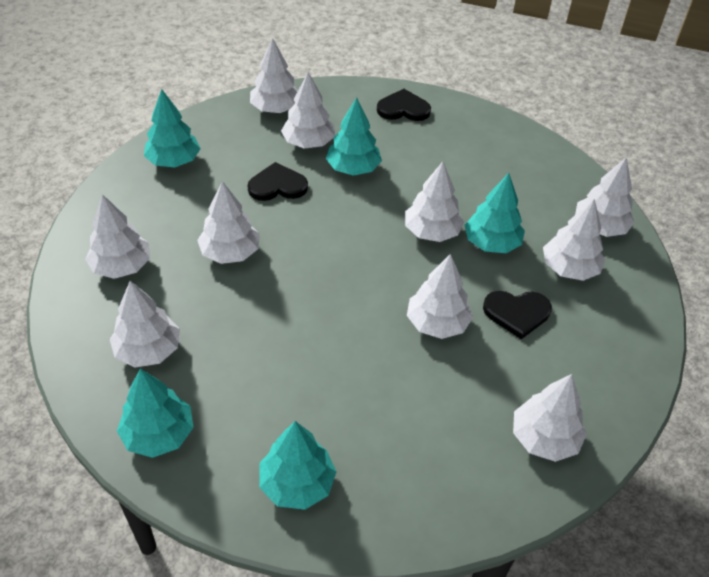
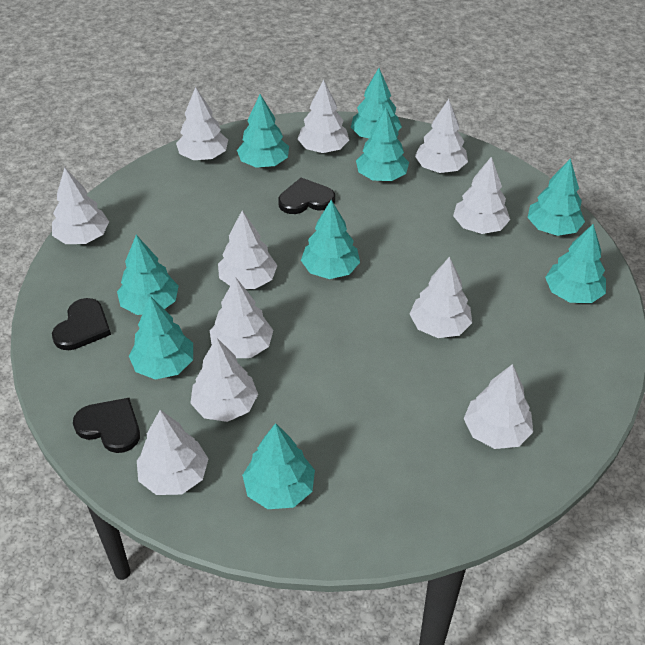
turquoise tree: 5 -> 9
white tree: 10 -> 11

